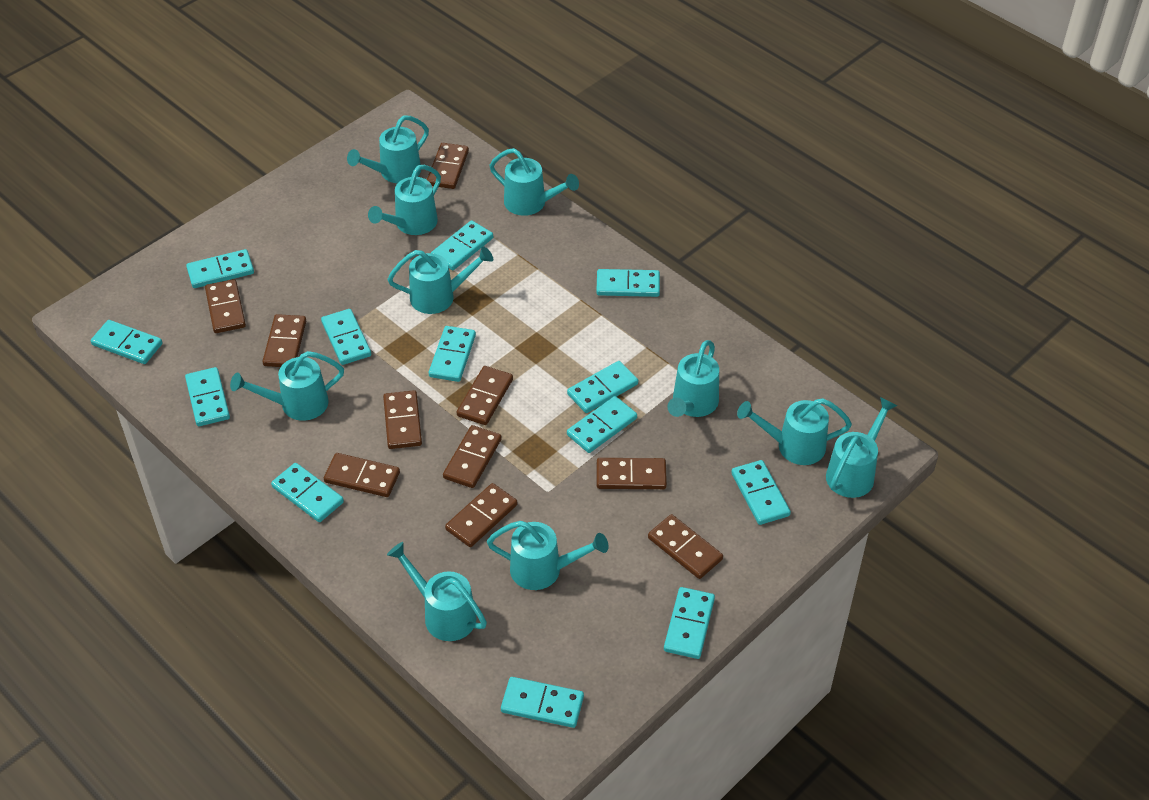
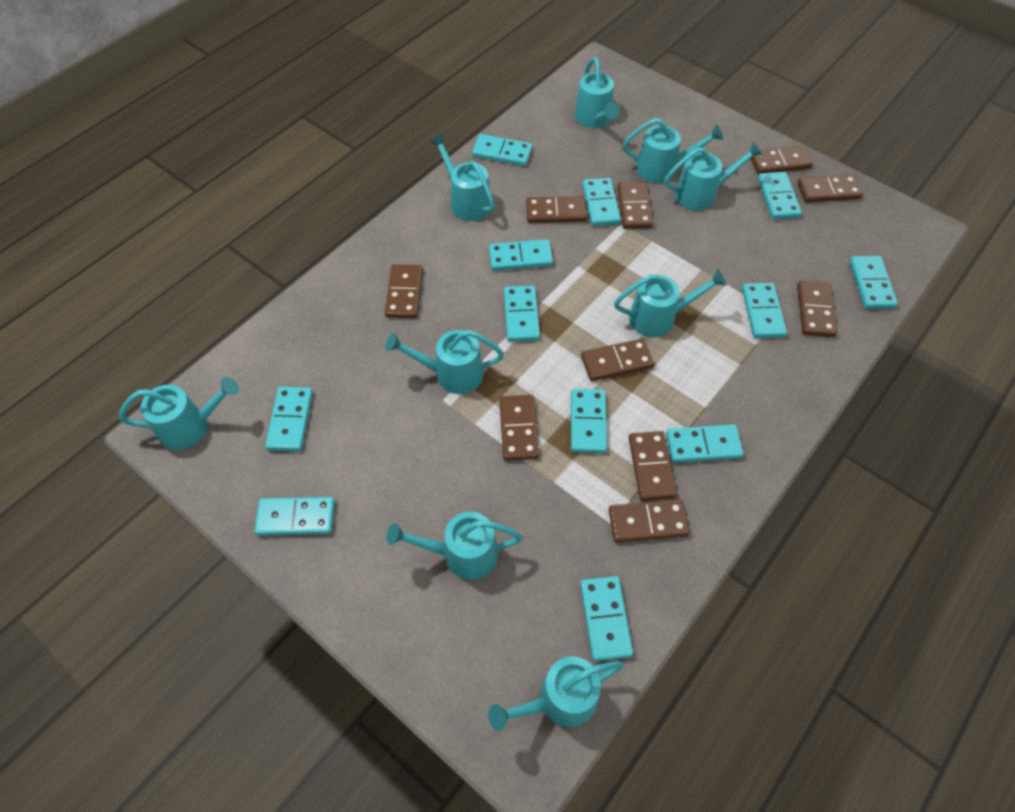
turquoise domino: 13 -> 12
turquoise watering can: 10 -> 9

